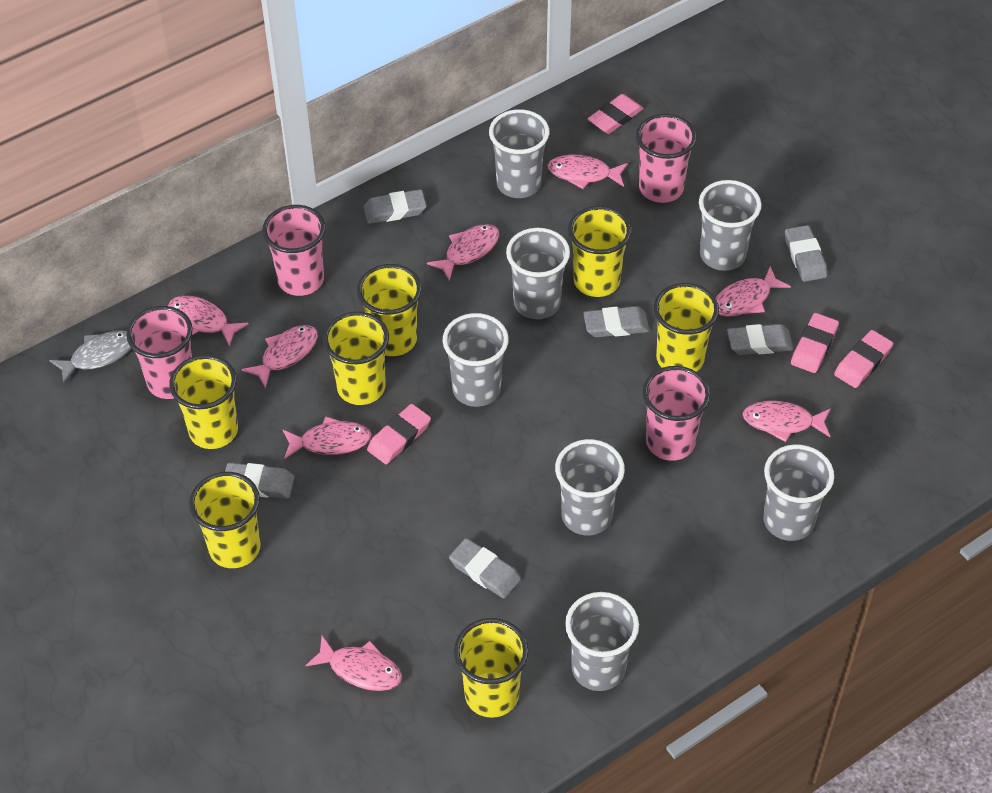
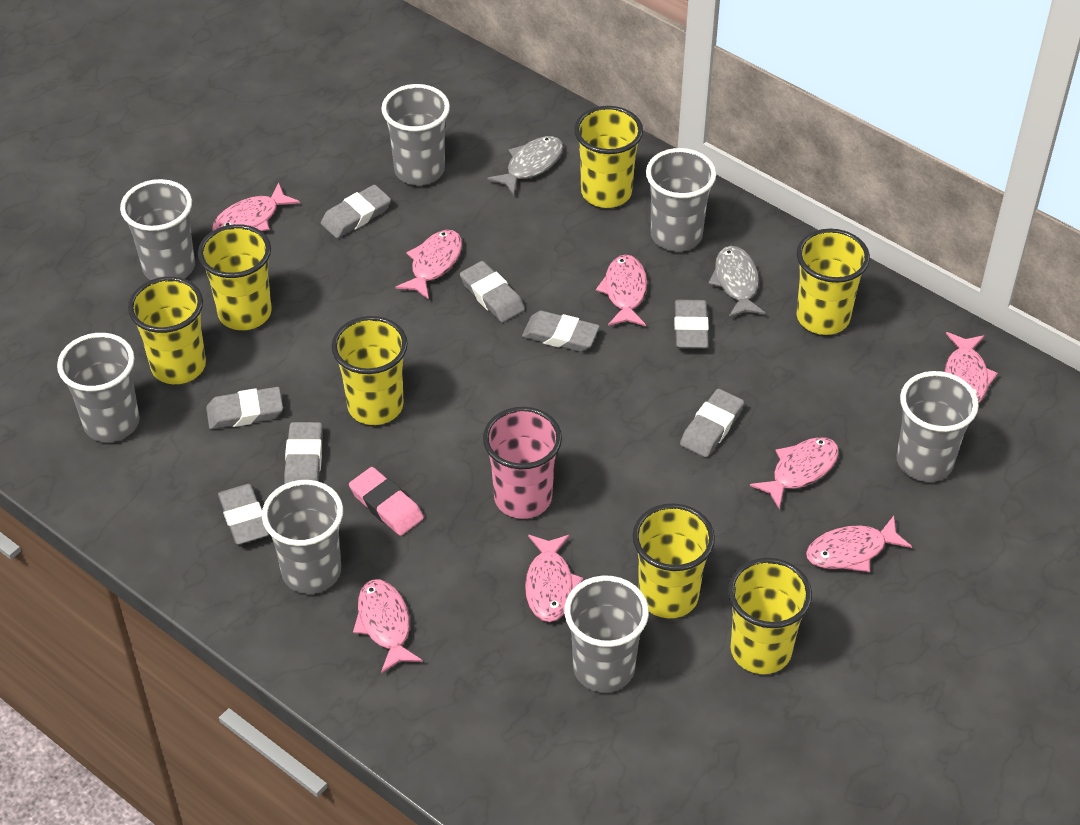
grey eraser: 6 -> 8
grey fish: 1 -> 2
pink cup: 4 -> 1
pink eraser: 4 -> 1

